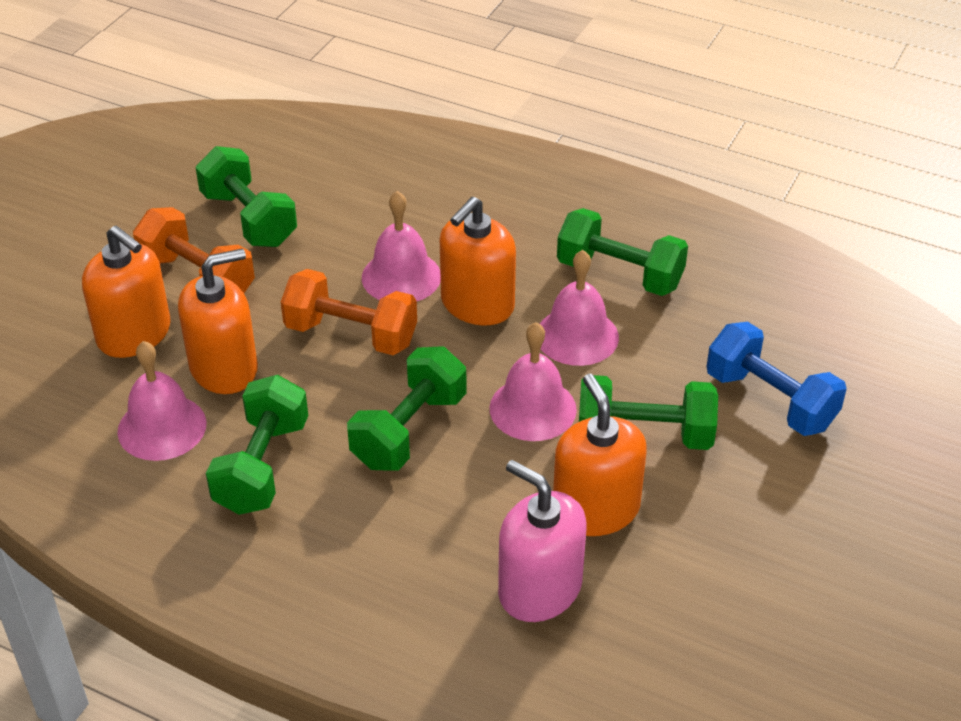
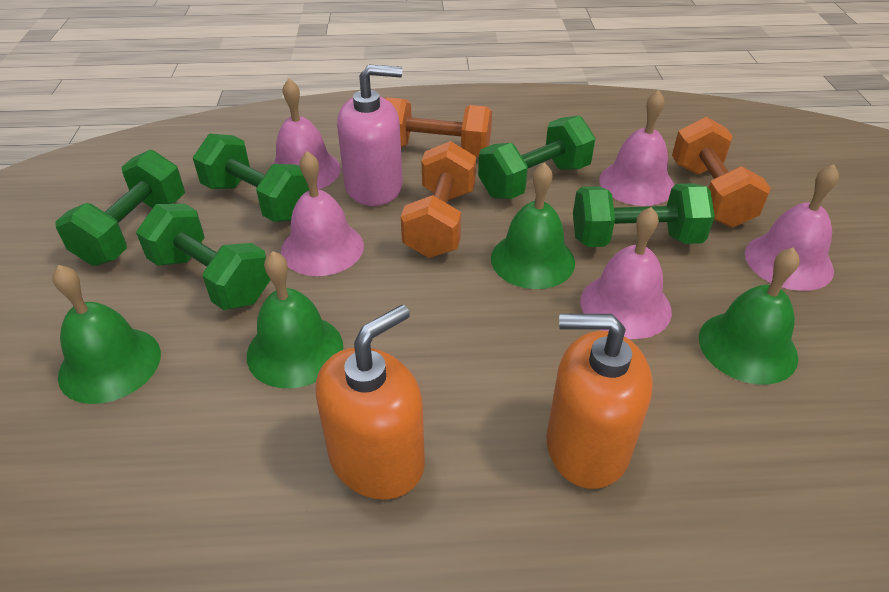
blue dumbbell: 1 -> 0
green bell: 0 -> 4
orange dumbbell: 2 -> 3
orange soap dispenser: 4 -> 2
pink bell: 4 -> 5

